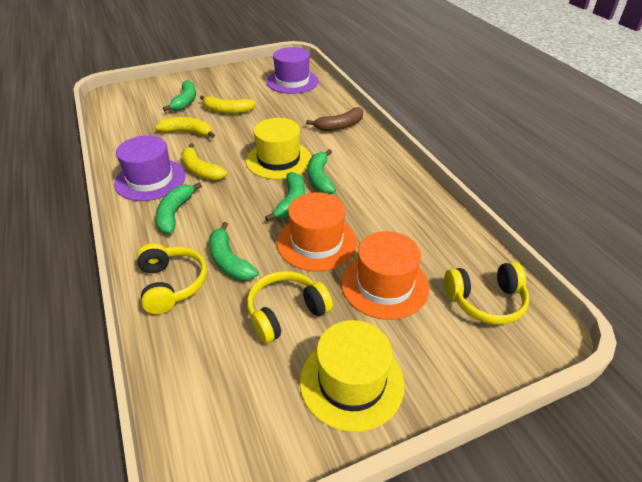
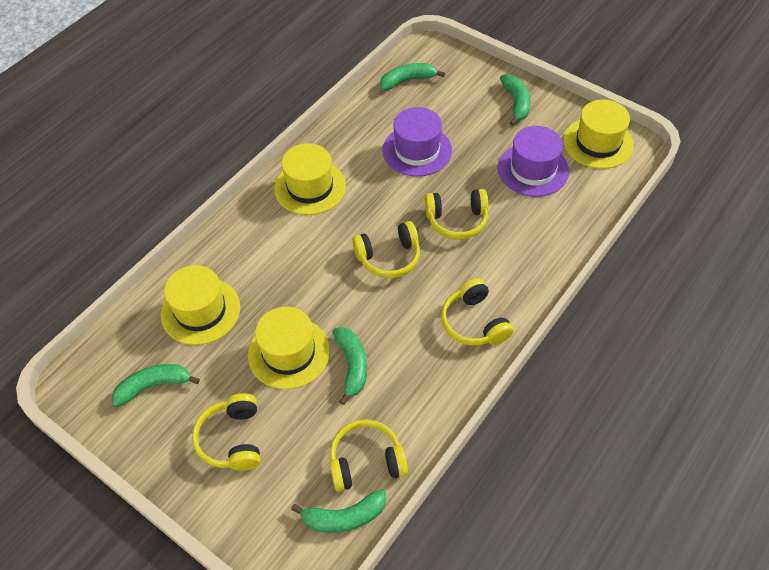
brown banana: 1 -> 0
orange hat: 2 -> 0
yellow banana: 3 -> 0
yellow hat: 2 -> 4
yellow headphones: 3 -> 5

